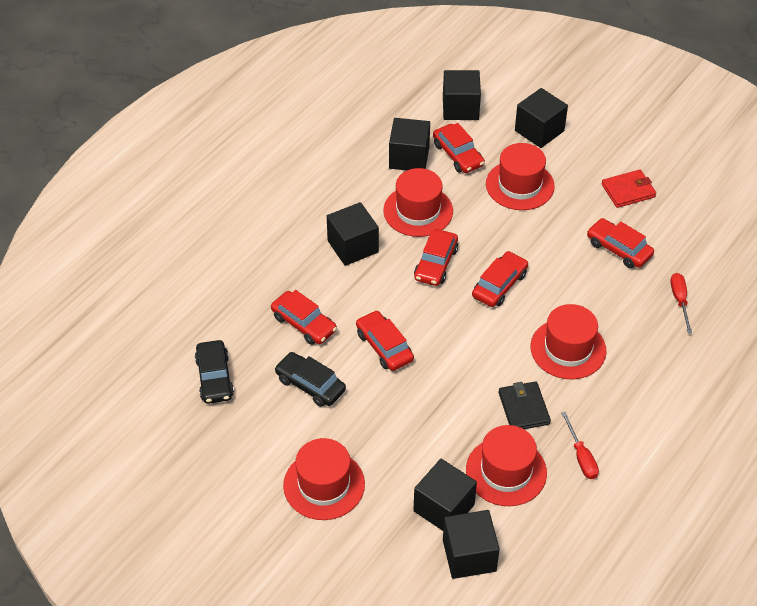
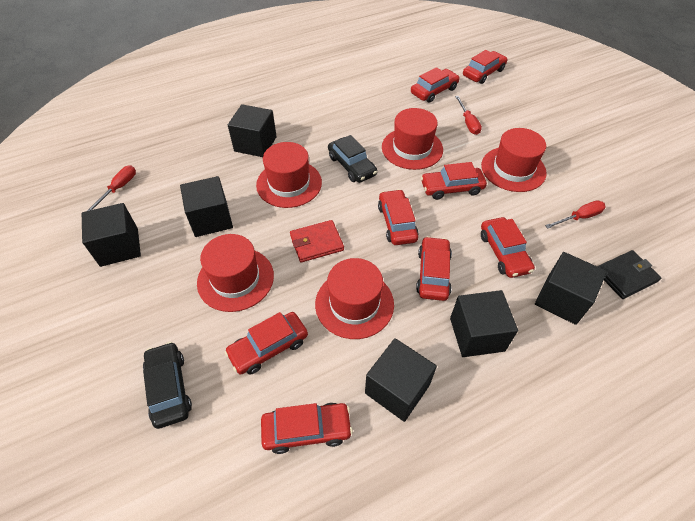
red car: 6 -> 8
red screwdriver: 2 -> 3

